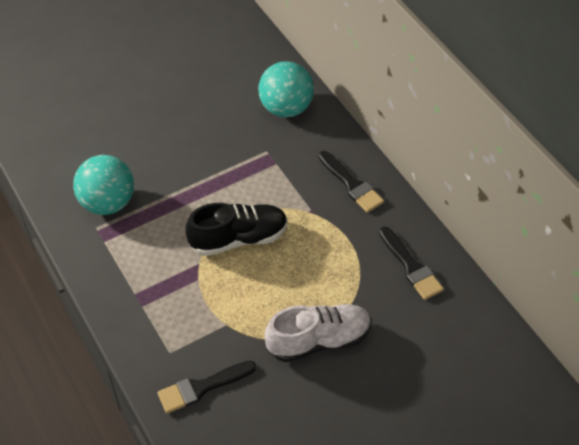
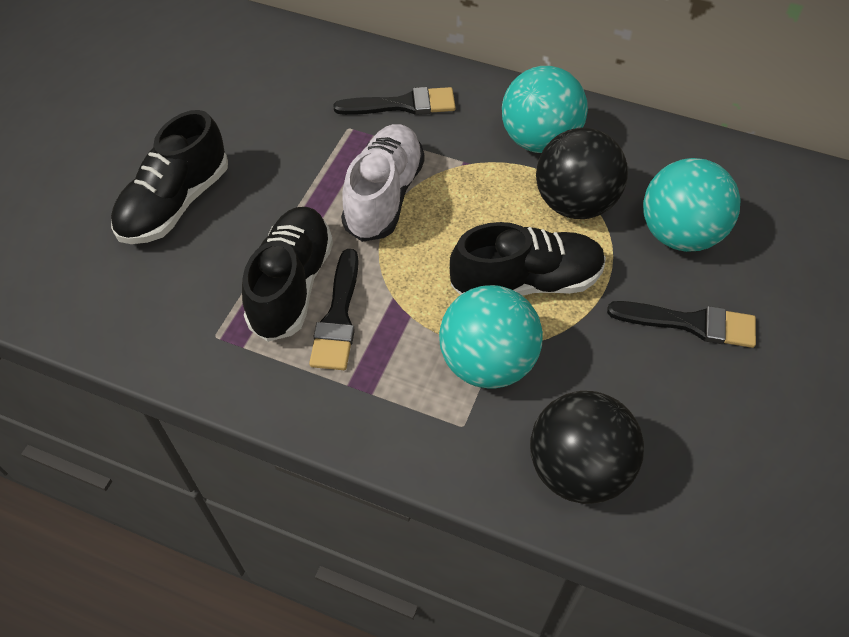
black ball: 0 -> 2
black shoe: 1 -> 3
turquoise ball: 2 -> 3

